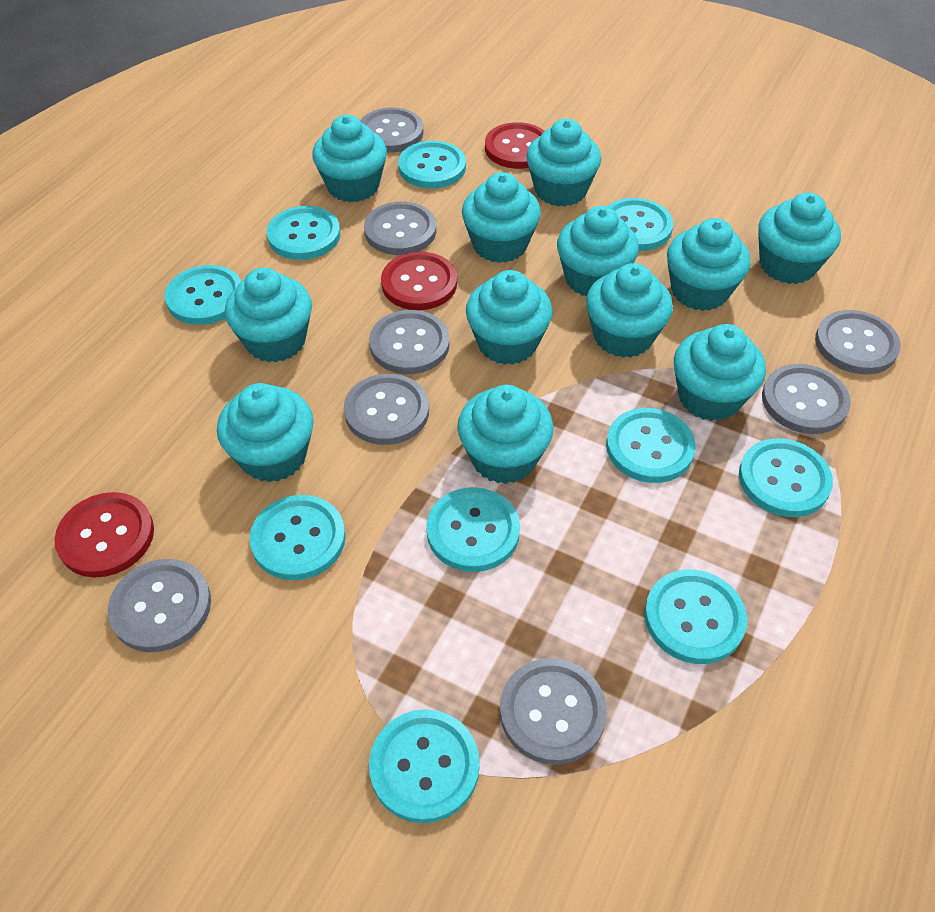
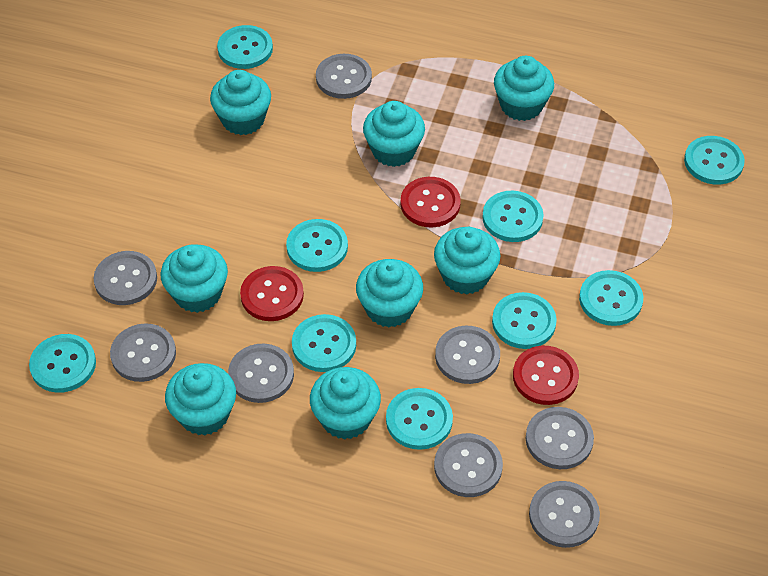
turquoise button: 10 -> 9
turquoise cupcake: 12 -> 8

